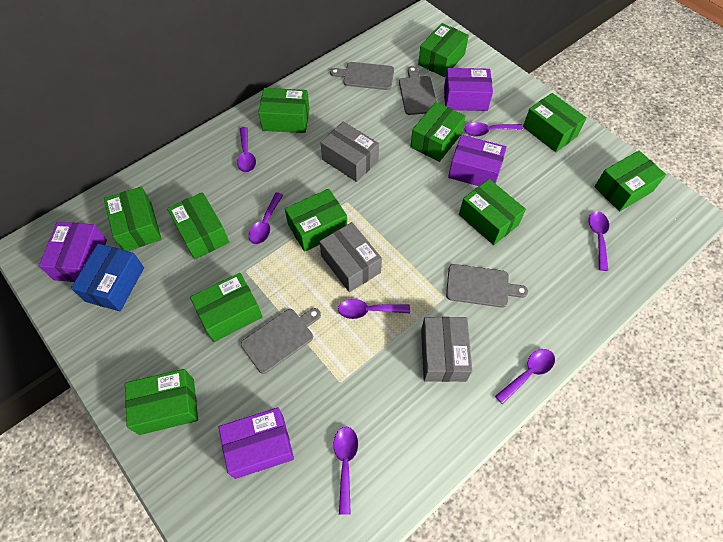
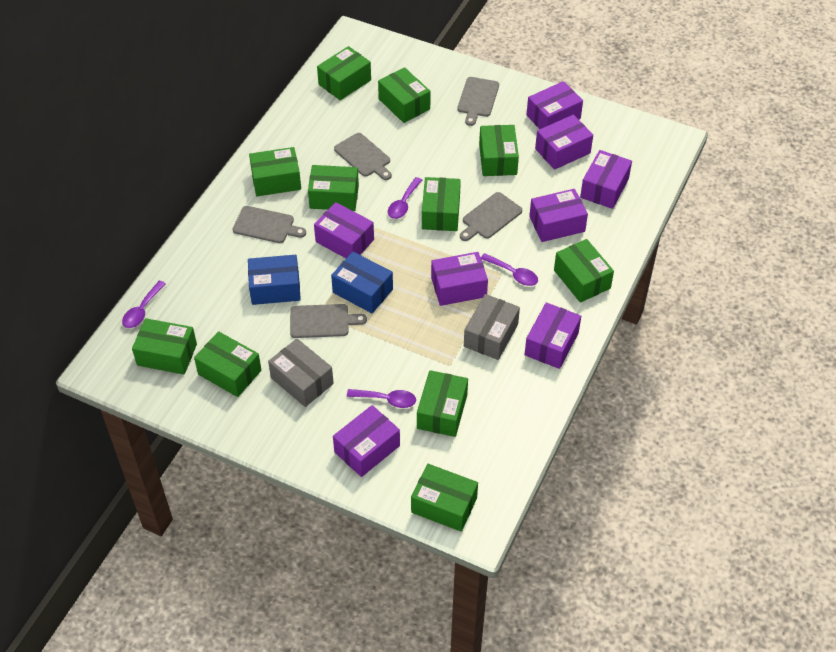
blue box: 1 -> 2
grey box: 3 -> 2
grey cutting board: 4 -> 5
purple box: 4 -> 8
purple spoon: 7 -> 4

